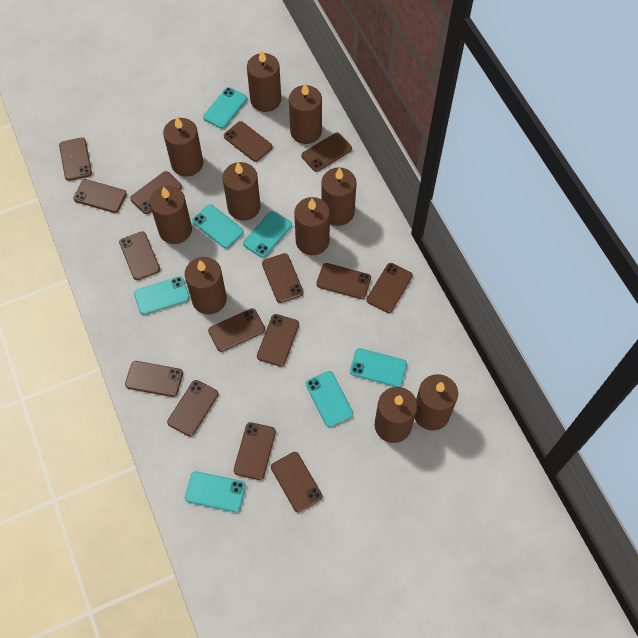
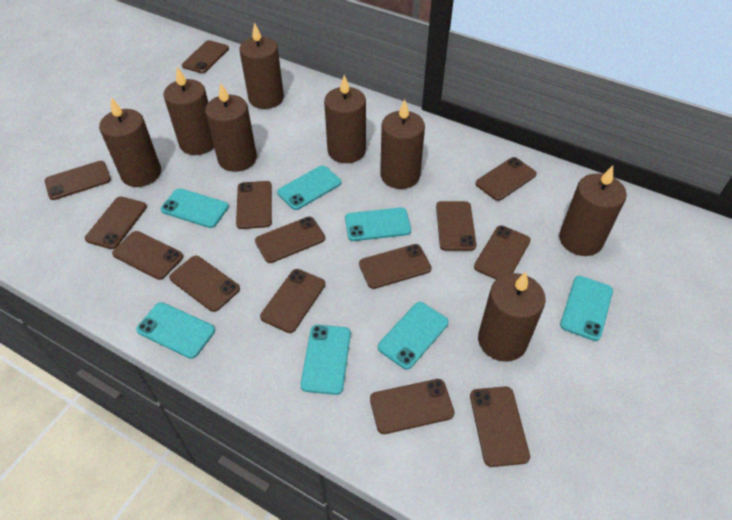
brown candle: 10 -> 8
brown phone: 15 -> 14

